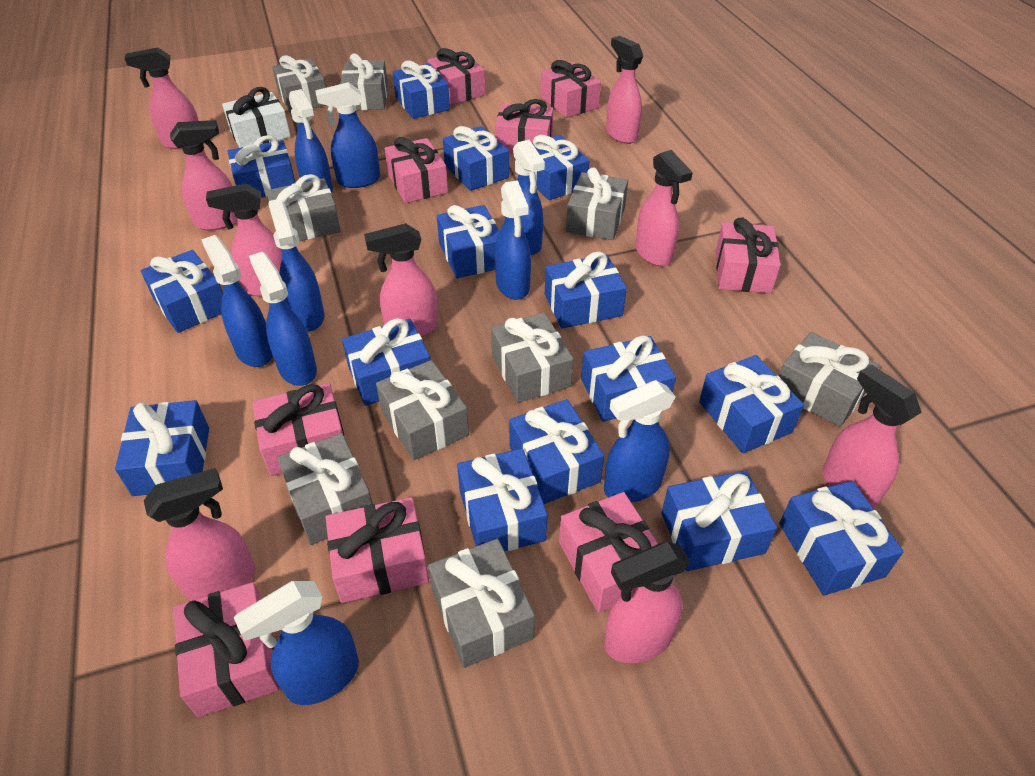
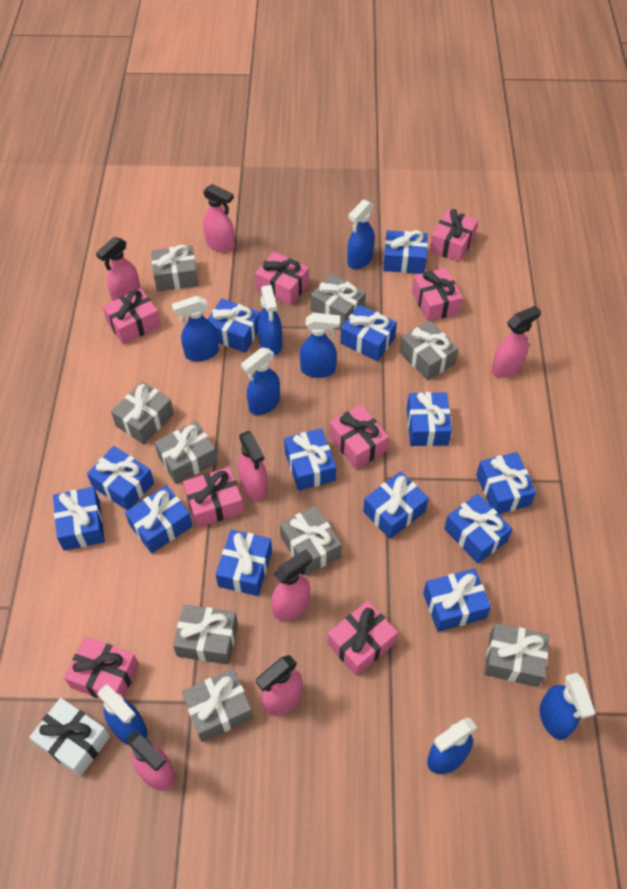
blue gift: 15 -> 13
blue spray bottle: 9 -> 8
pink gift: 9 -> 8
pink spray bottle: 9 -> 7

